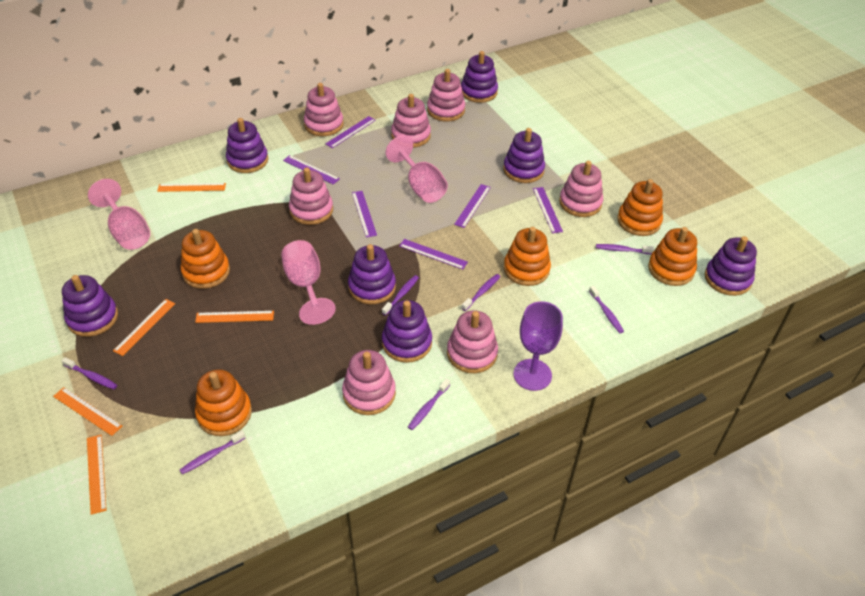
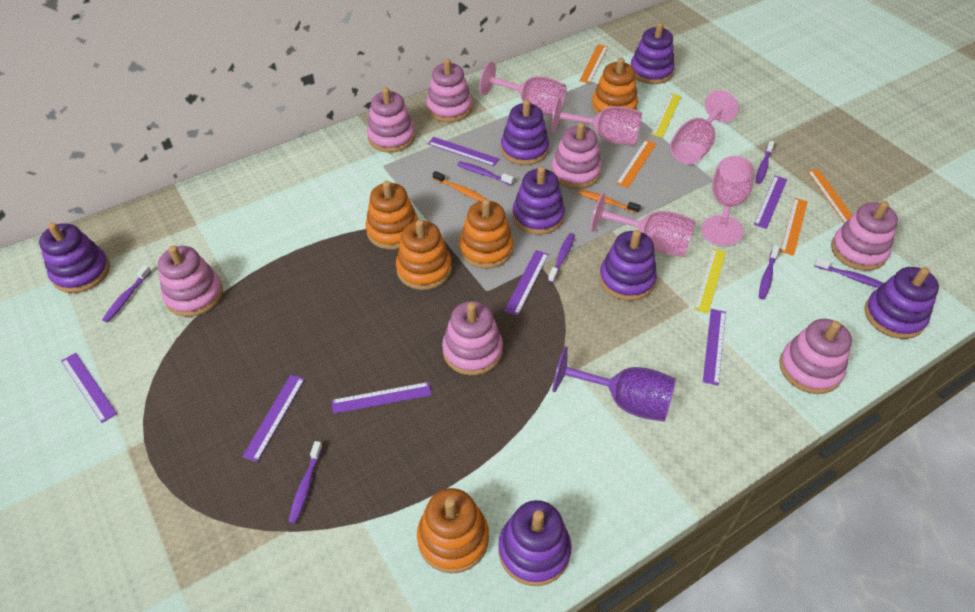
orange ruler: 5 -> 4
orange toothbrush: 0 -> 2
pink goblet: 3 -> 5
purple ruler: 6 -> 7
yellow ruler: 0 -> 2

